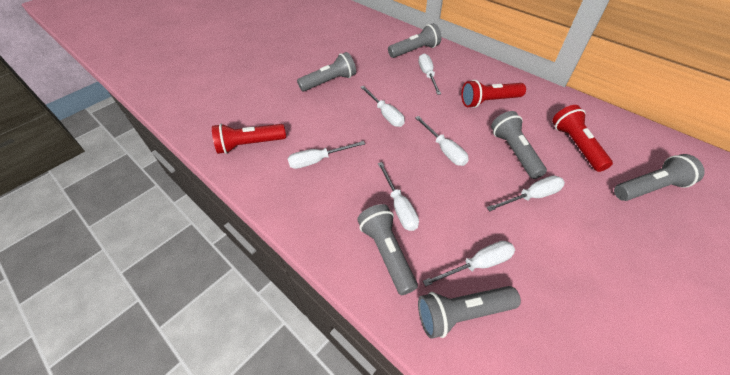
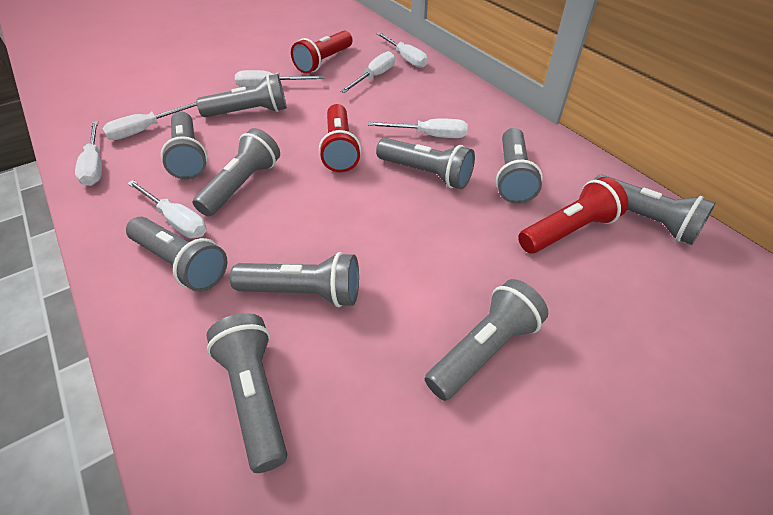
grey flashlight: 6 -> 10

